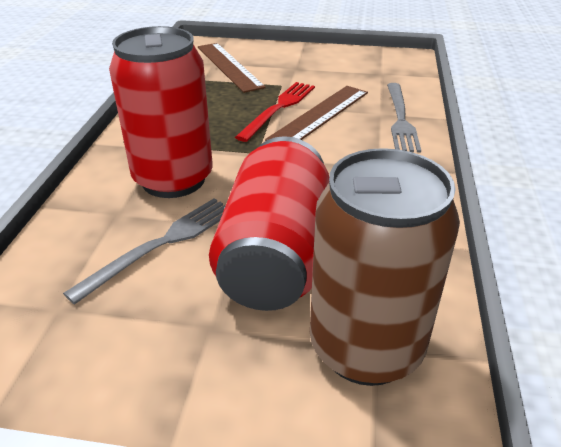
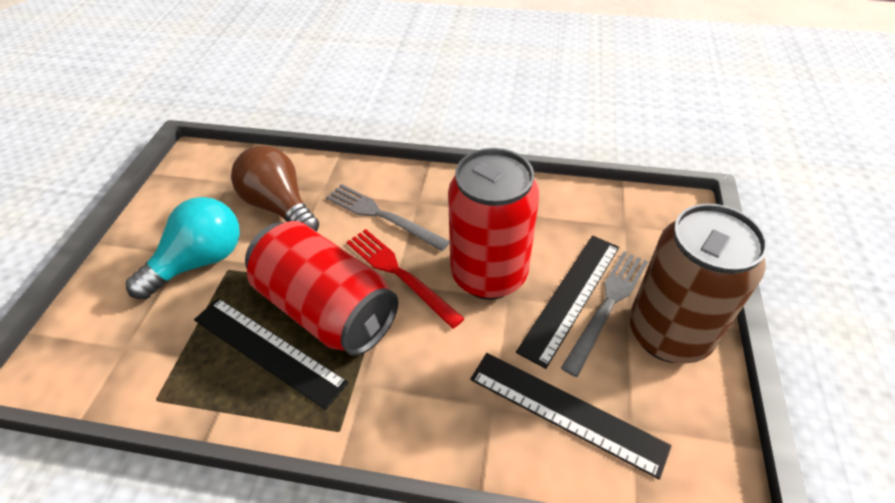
black ruler: 0 -> 3
brown light bulb: 0 -> 1
brown ruler: 2 -> 0
turquoise light bulb: 0 -> 1

